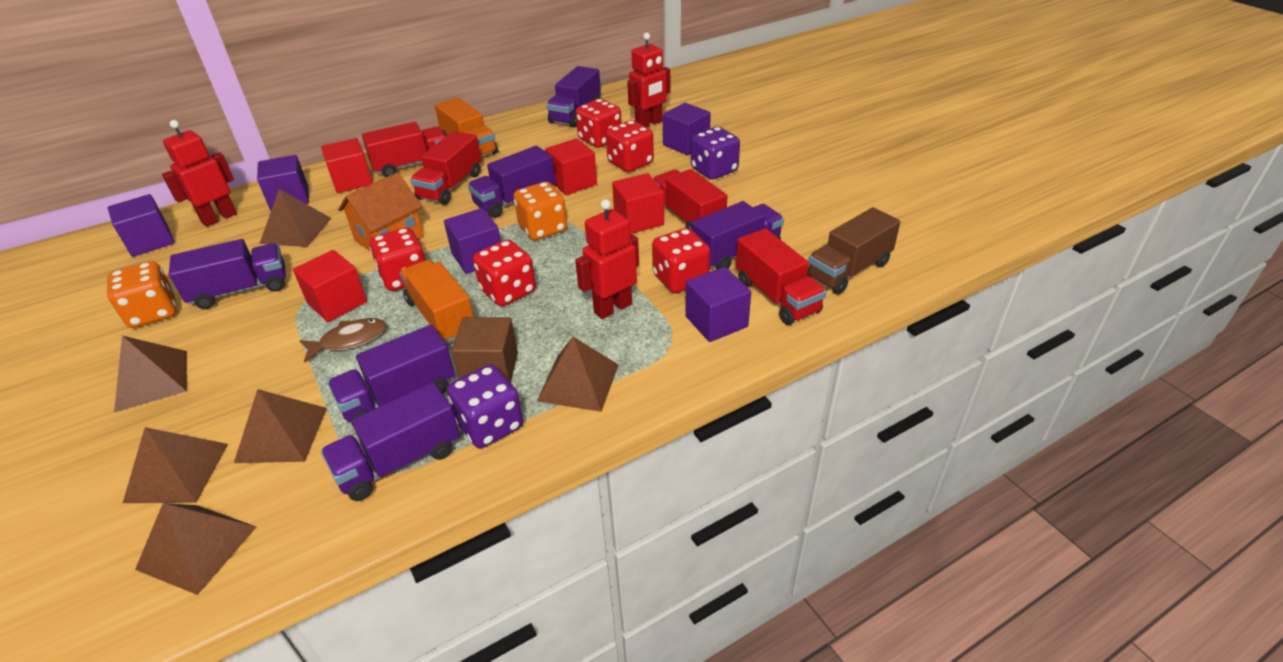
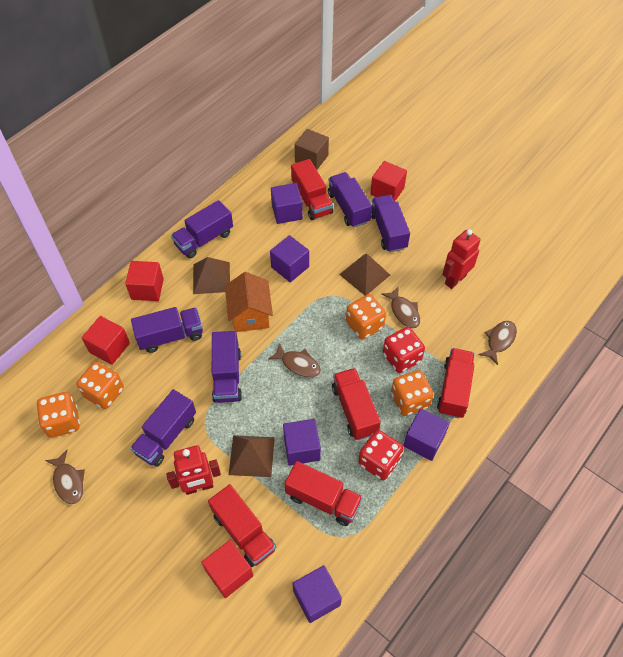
brown fish: 1 -> 4
brown pyramid: 6 -> 3
brown truck: 1 -> 0
orange dice: 2 -> 4
orange truck: 2 -> 0
purple dice: 2 -> 0
red dice: 5 -> 2
red robot: 3 -> 2
red truck: 4 -> 5

